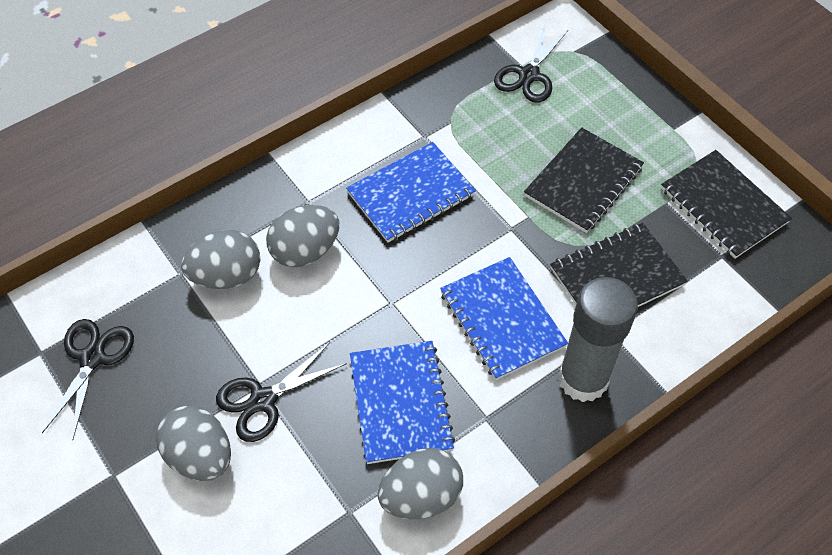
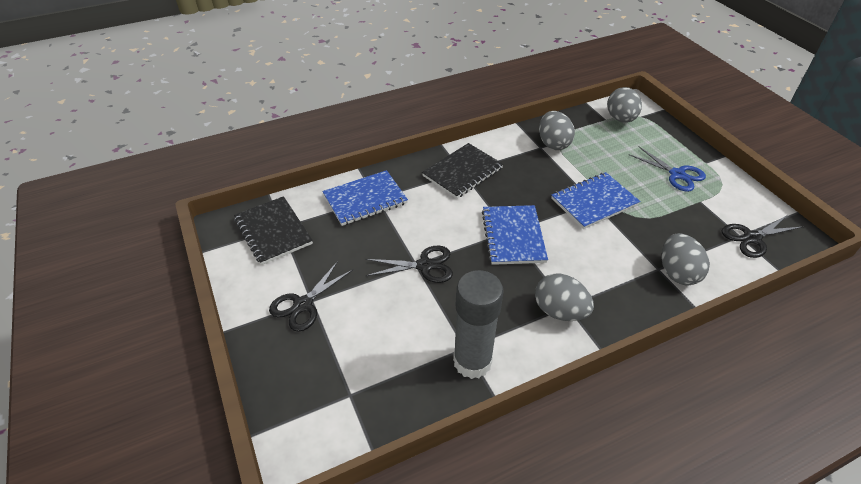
black notebook: 3 -> 2
blue scissors: 0 -> 1

